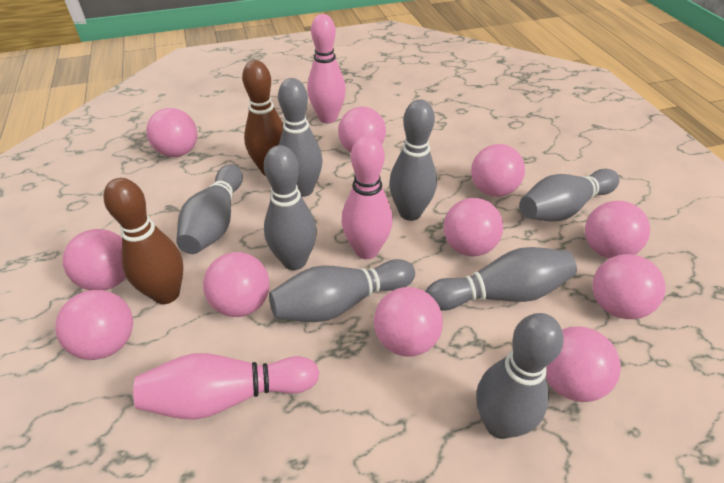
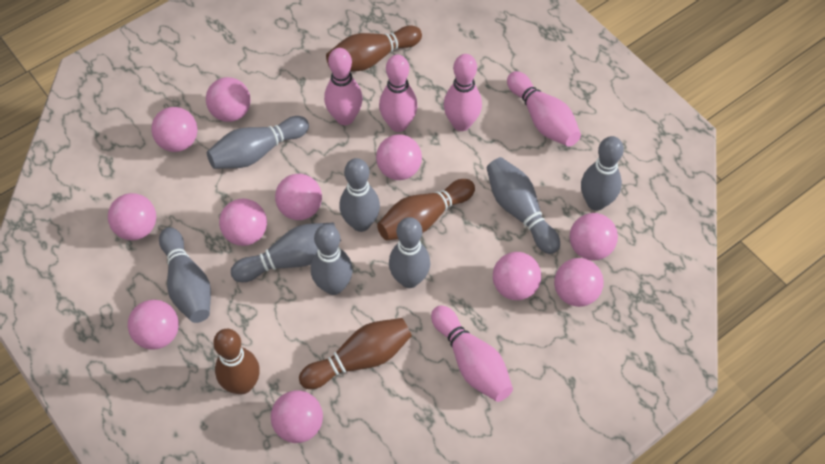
brown bowling pin: 2 -> 4
pink bowling pin: 3 -> 5

